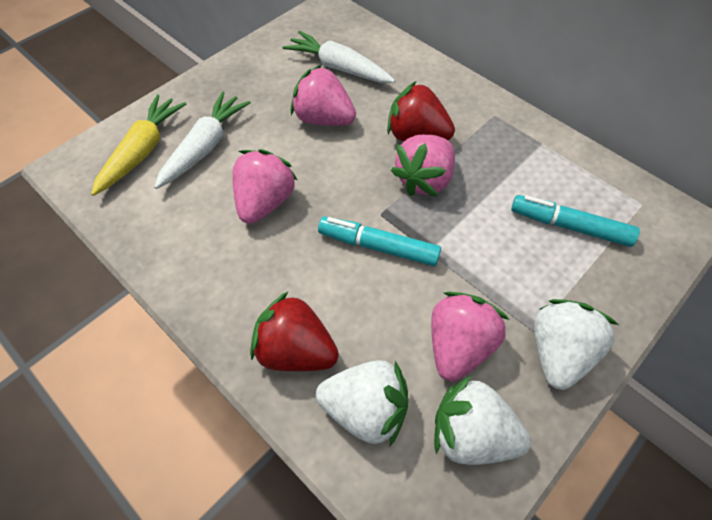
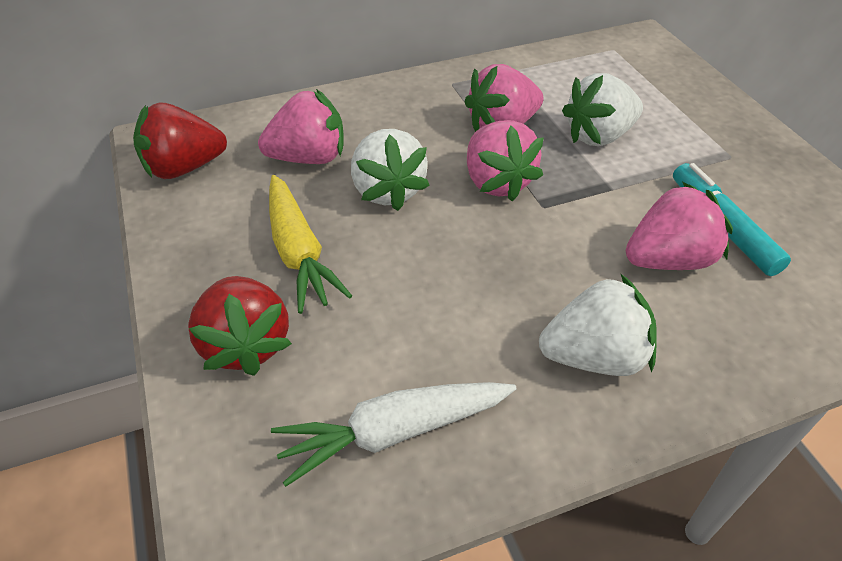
turquoise marker: 2 -> 1
white carrot: 2 -> 1

